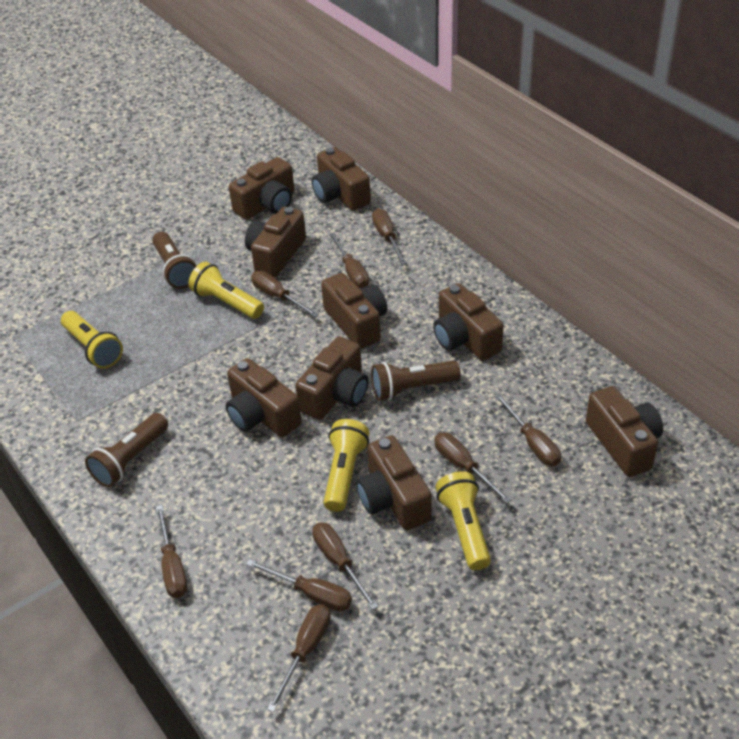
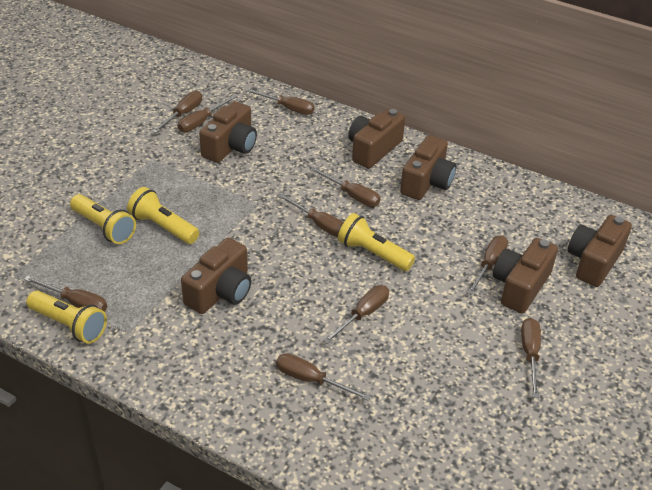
brown camera: 9 -> 6
brown flashlight: 3 -> 0
brown screwdriver: 9 -> 10

